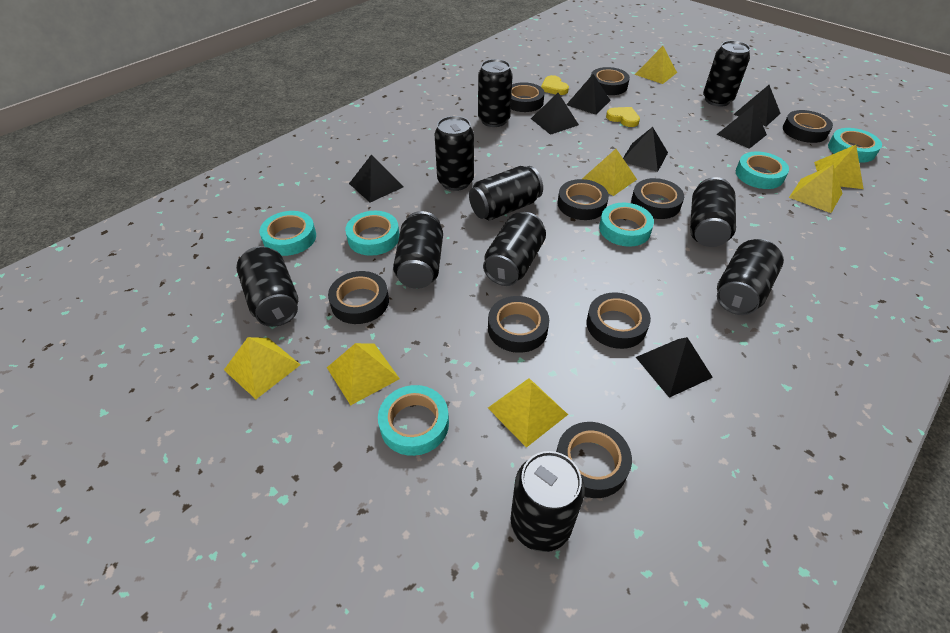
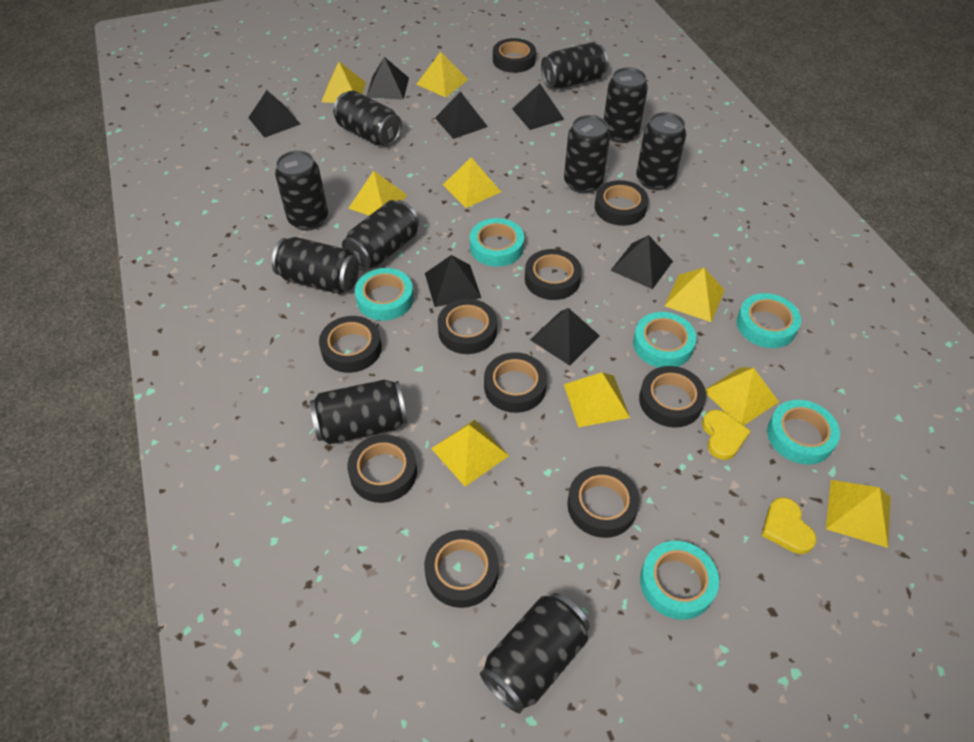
black tape: 9 -> 10
yellow pyramid: 7 -> 9

